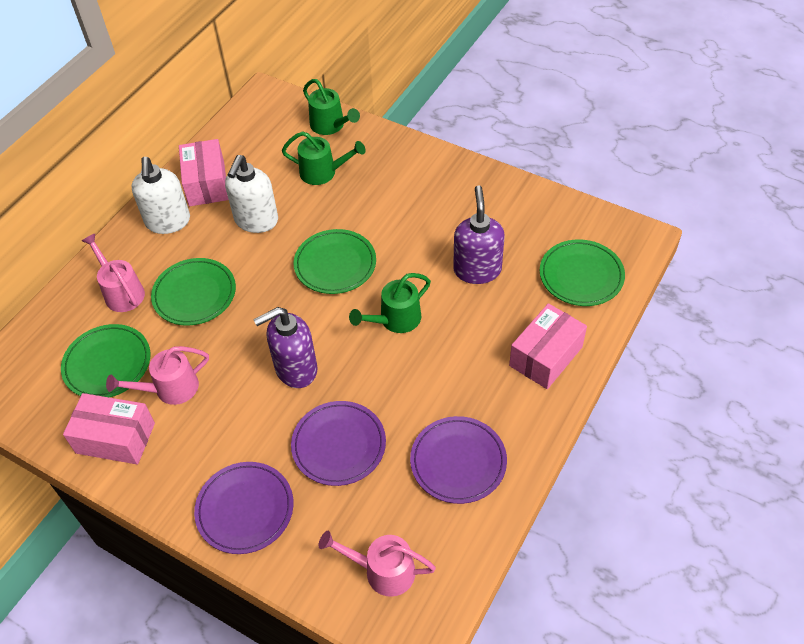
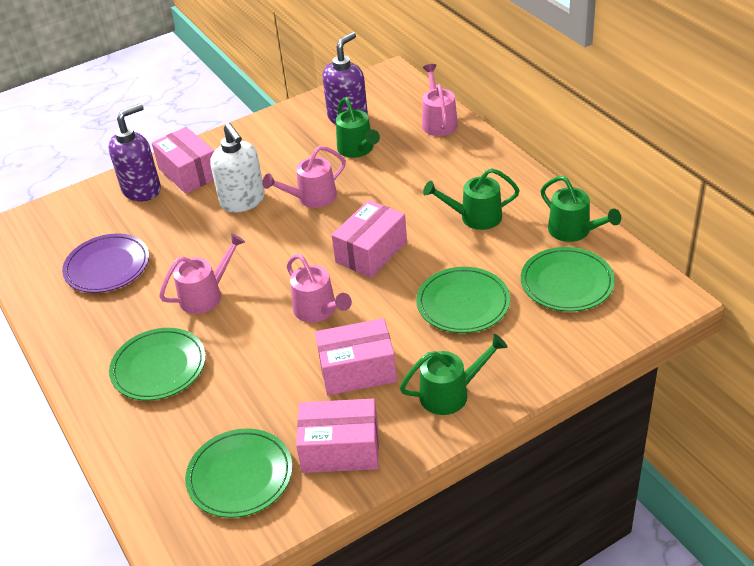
green watering can: 3 -> 4
pink box: 3 -> 4
pink watering can: 3 -> 4
purple plate: 3 -> 1
white soap dispenser: 2 -> 1

